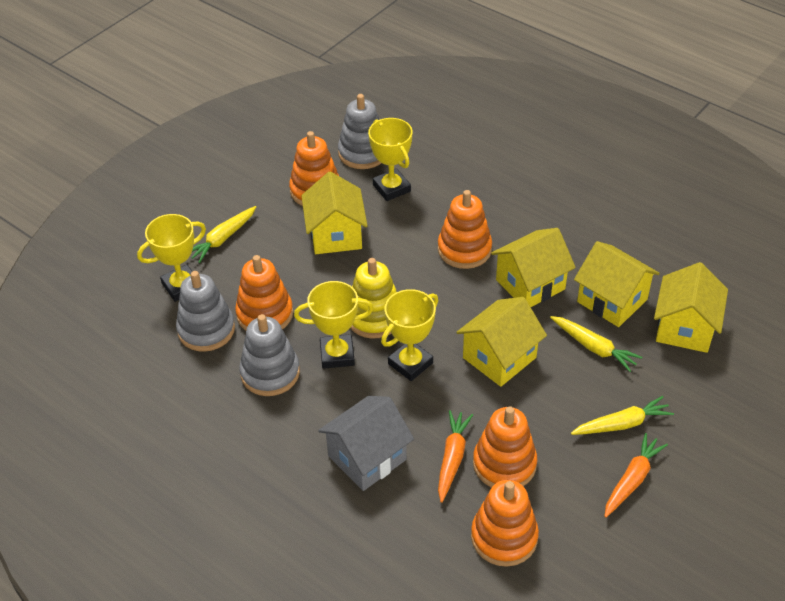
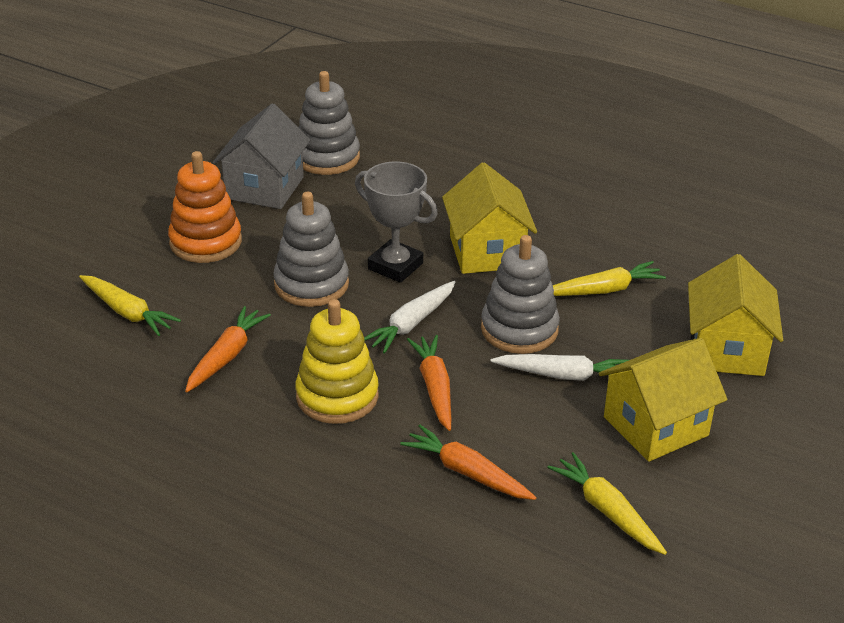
grey trophy: 0 -> 1
orange carrot: 2 -> 3
orange stacking toy: 5 -> 1
white carrot: 0 -> 2
yellow house: 5 -> 3
yellow trophy: 4 -> 0

